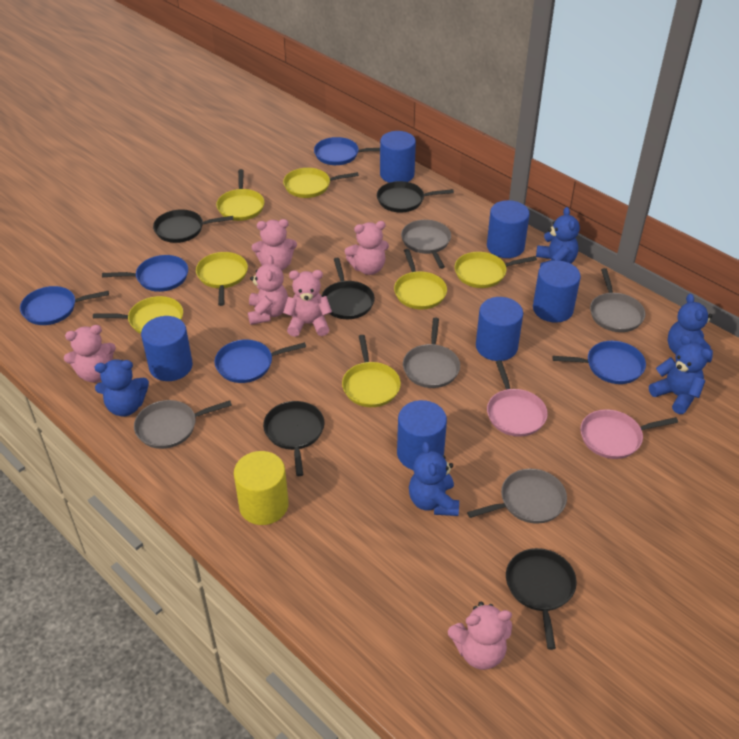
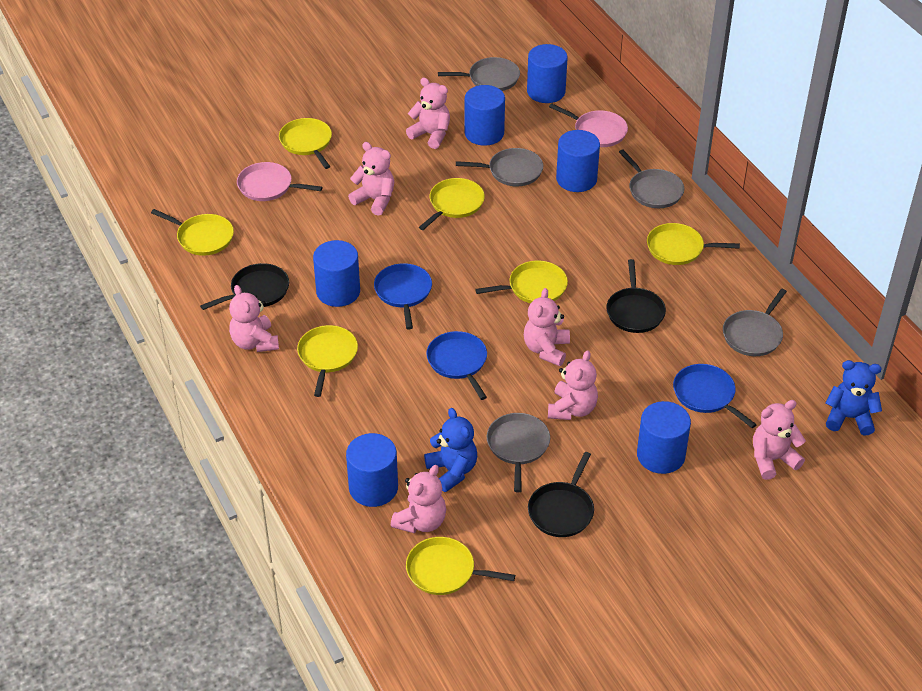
black pan: 5 -> 3
blue pan: 5 -> 3
blue teddy bear: 5 -> 2
pink teddy bear: 6 -> 7
yellow cylinder: 1 -> 0

